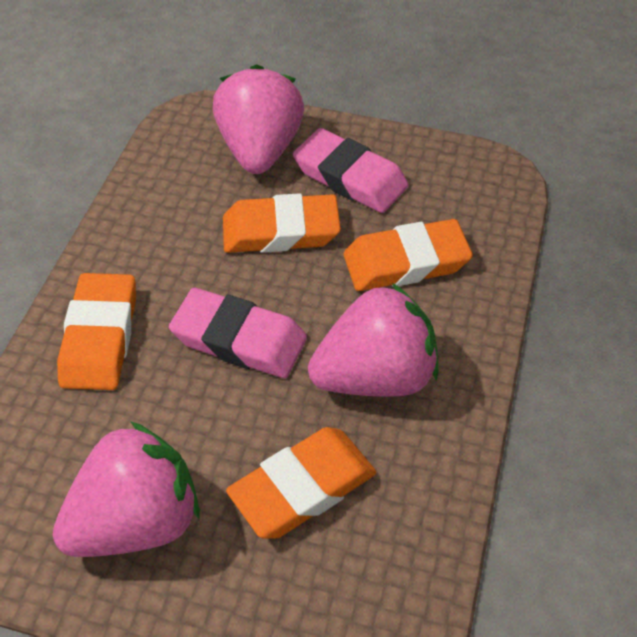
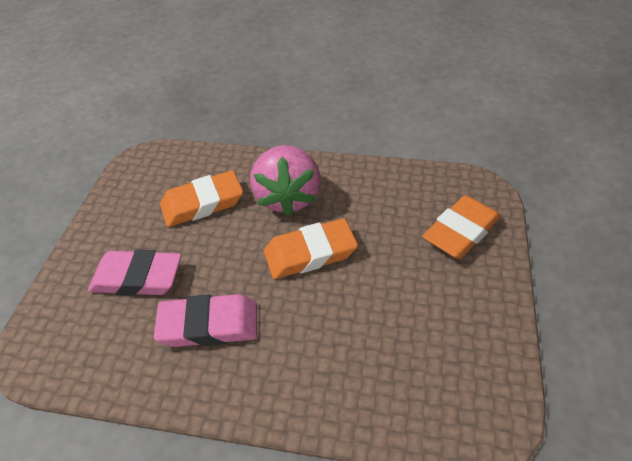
orange eraser: 4 -> 3
pink strawberry: 3 -> 1

